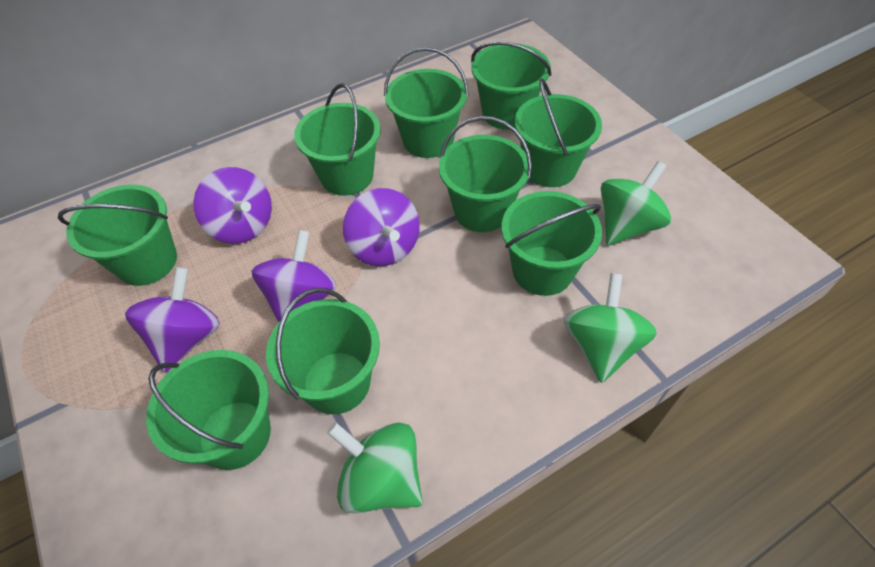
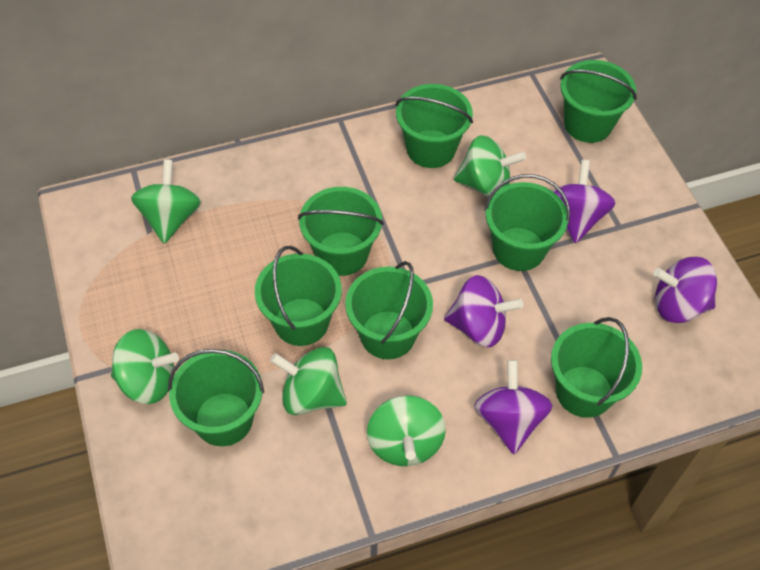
green bucket: 9 -> 8
green spinning top: 3 -> 5

